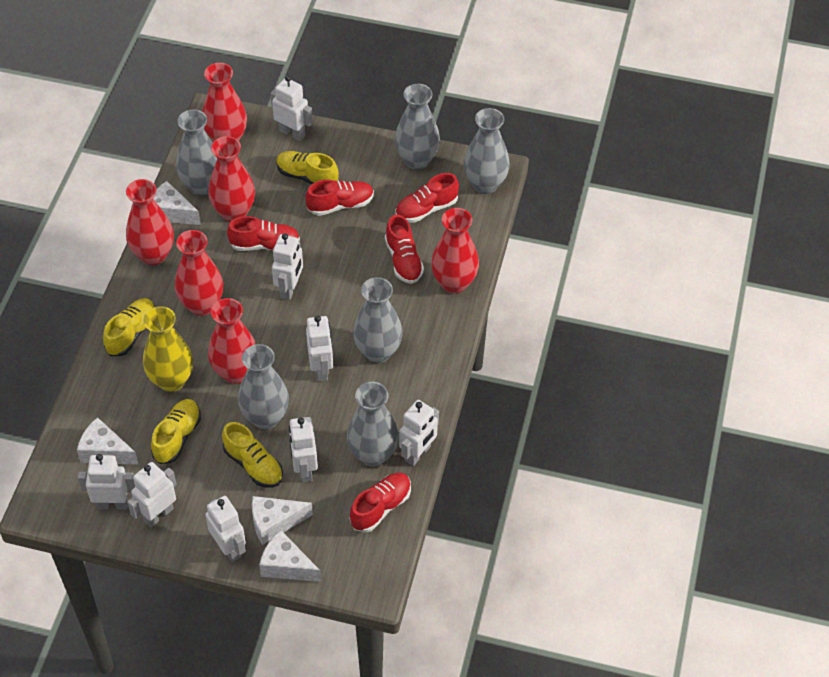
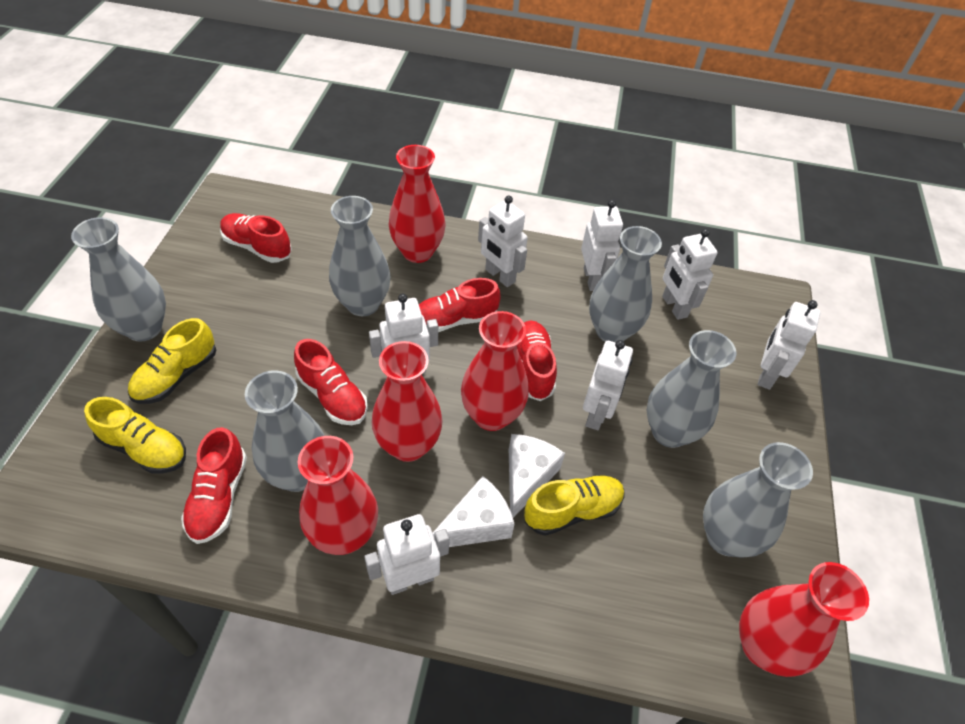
red vase: 6 -> 5
white cheese: 4 -> 2
white robot: 8 -> 7
yellow shoe: 4 -> 3
yellow vase: 1 -> 0

